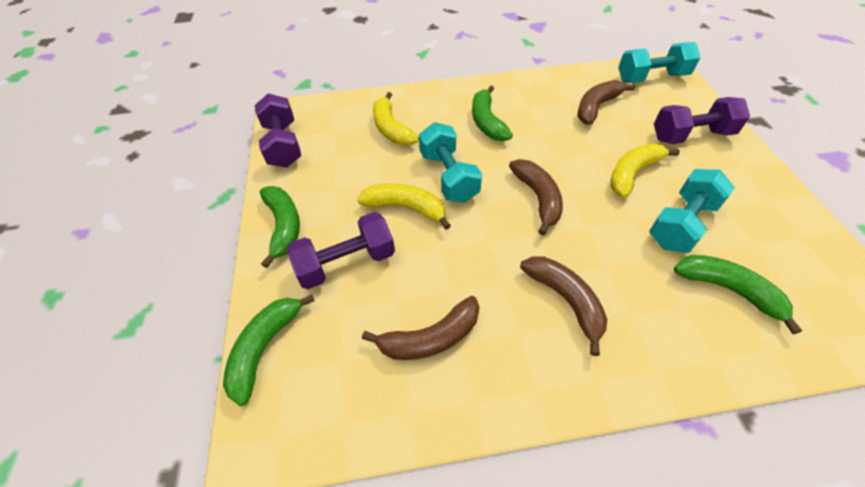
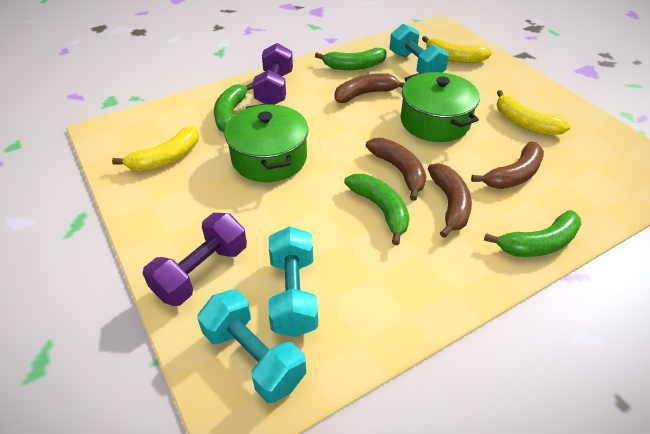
green pot: 0 -> 2
purple dumbbell: 3 -> 2

